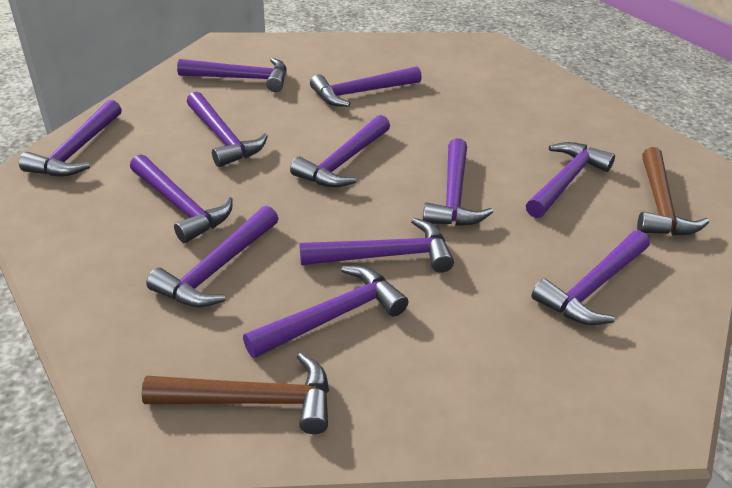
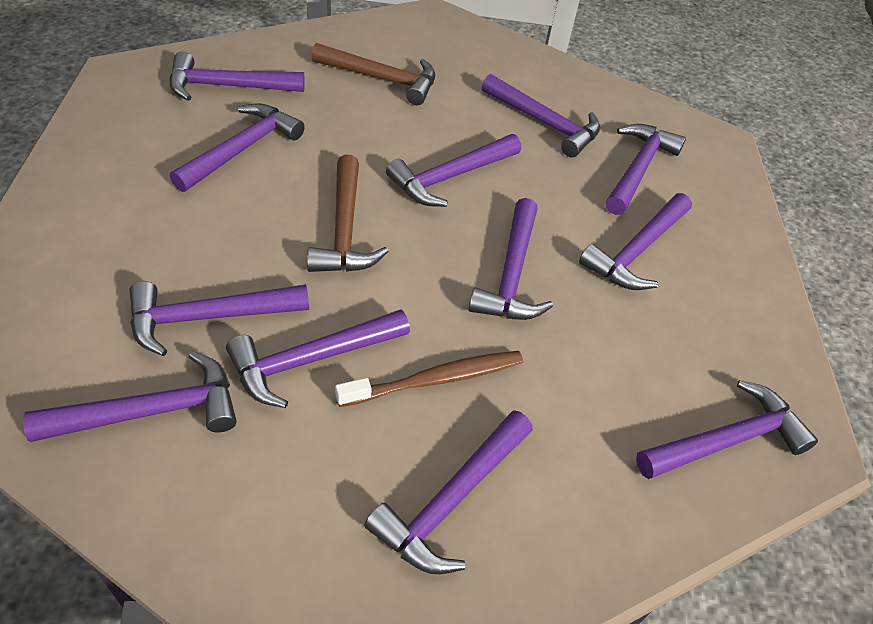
brown toothbrush: 0 -> 1

